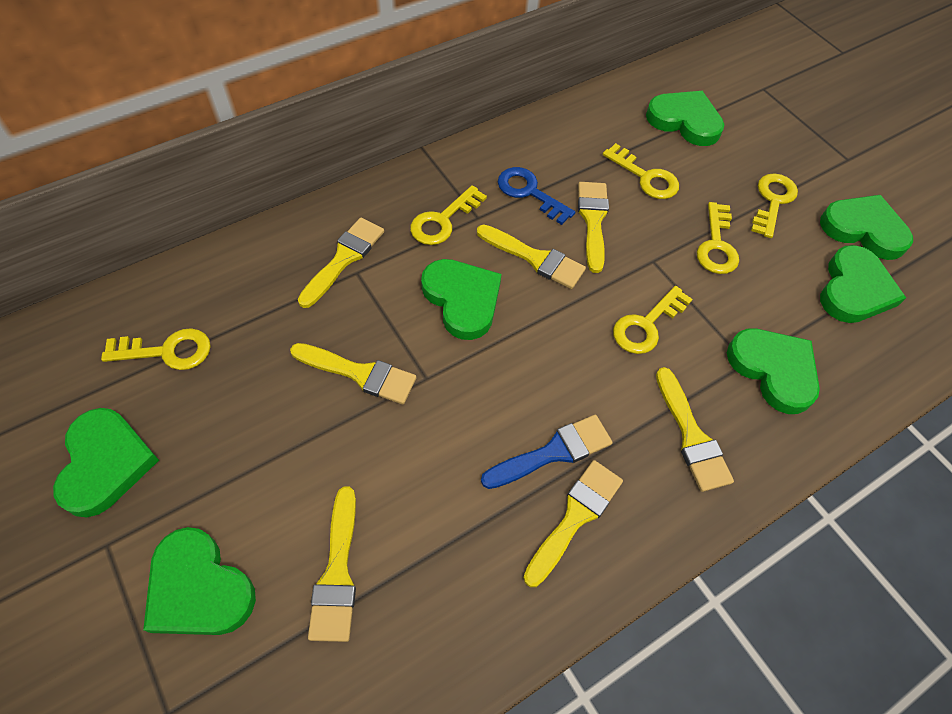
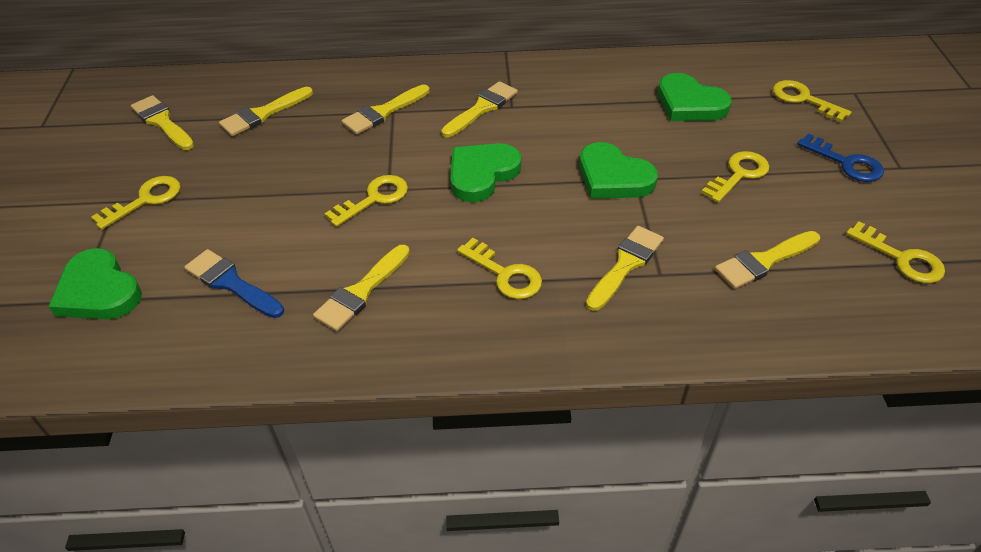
green heart: 7 -> 4

